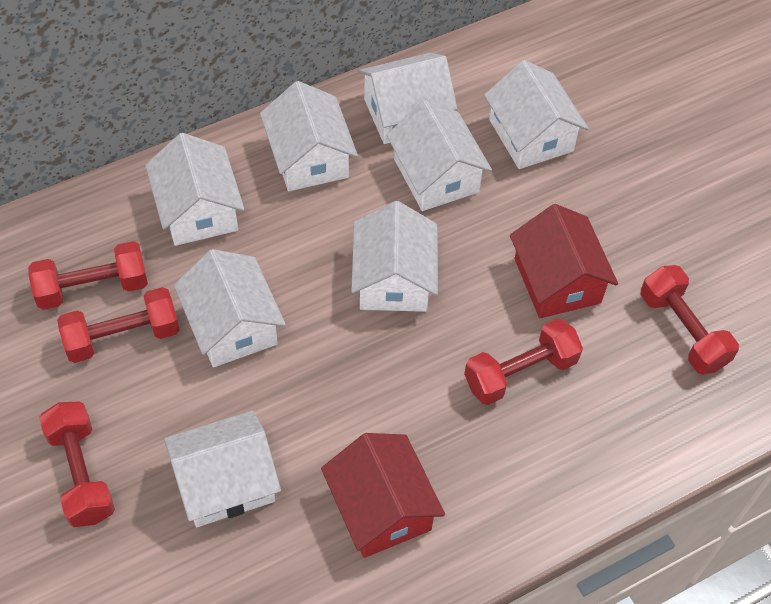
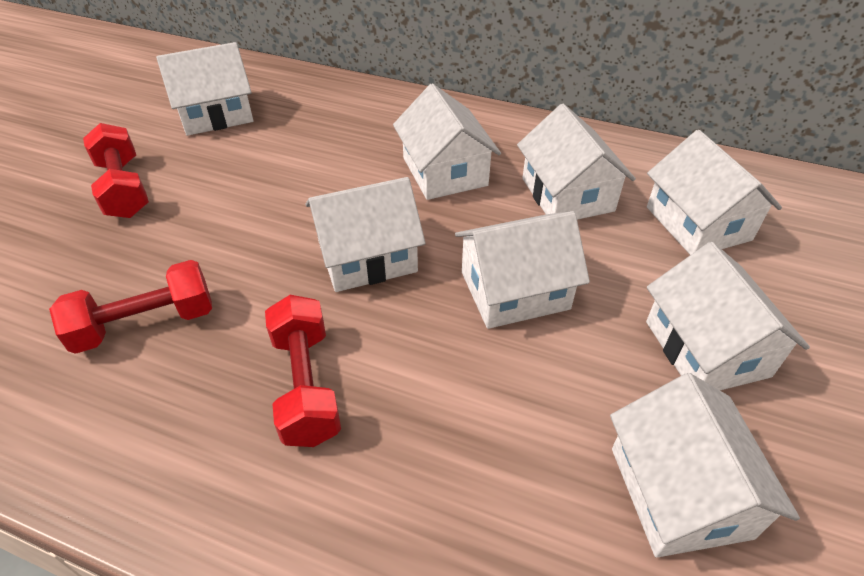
red dumbbell: 5 -> 3
red house: 2 -> 0

